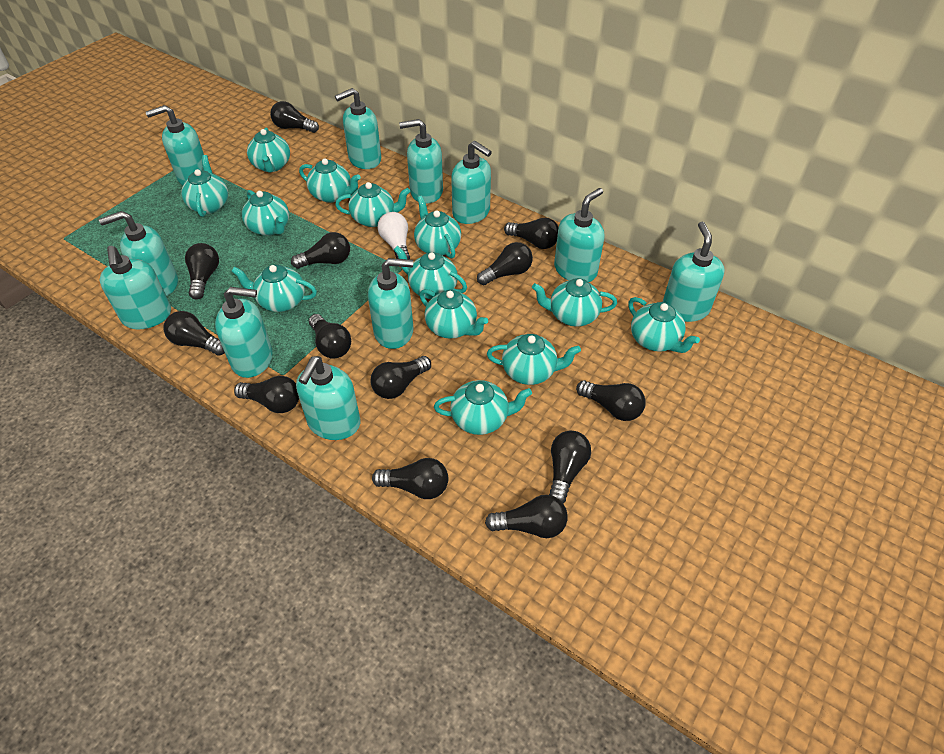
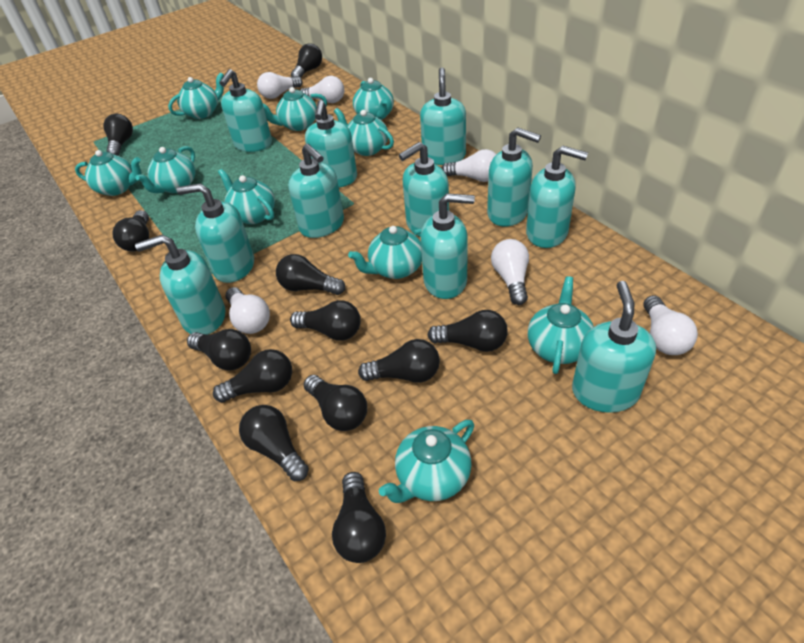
black light bulb: 13 -> 12
turquoise teapot: 13 -> 10
white light bulb: 1 -> 6

